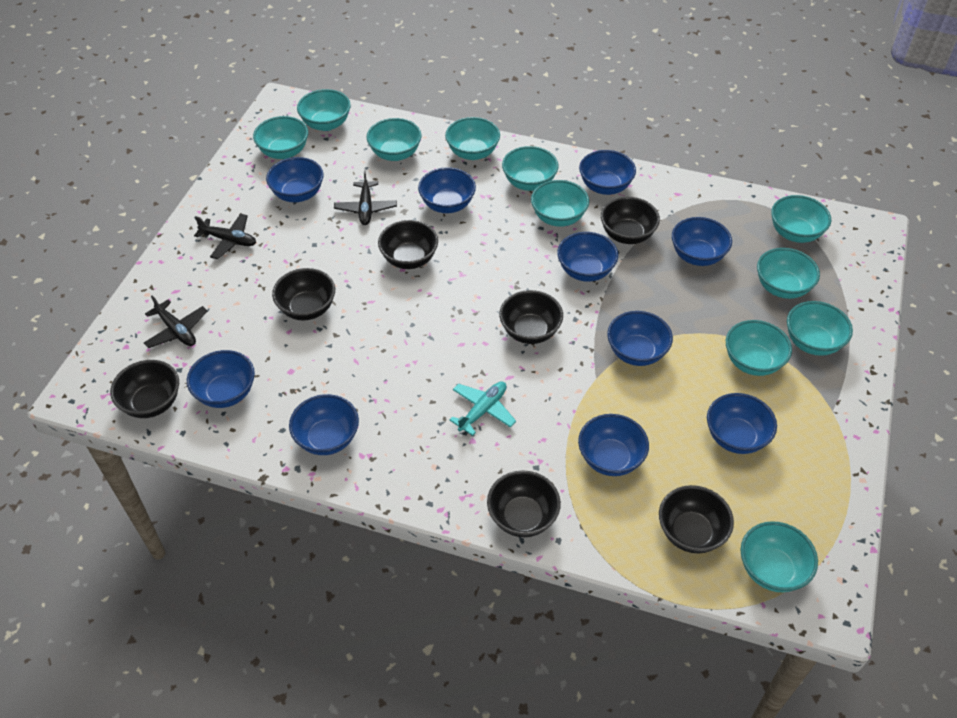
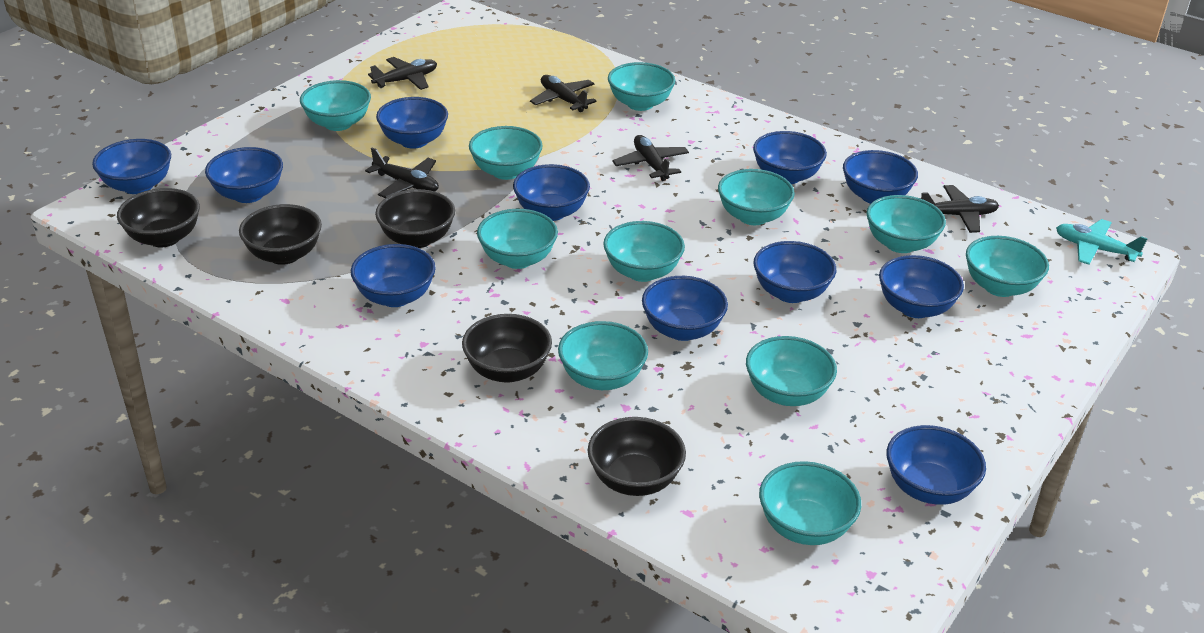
black bowl: 7 -> 5
black plane: 3 -> 5
blue bowl: 10 -> 11

